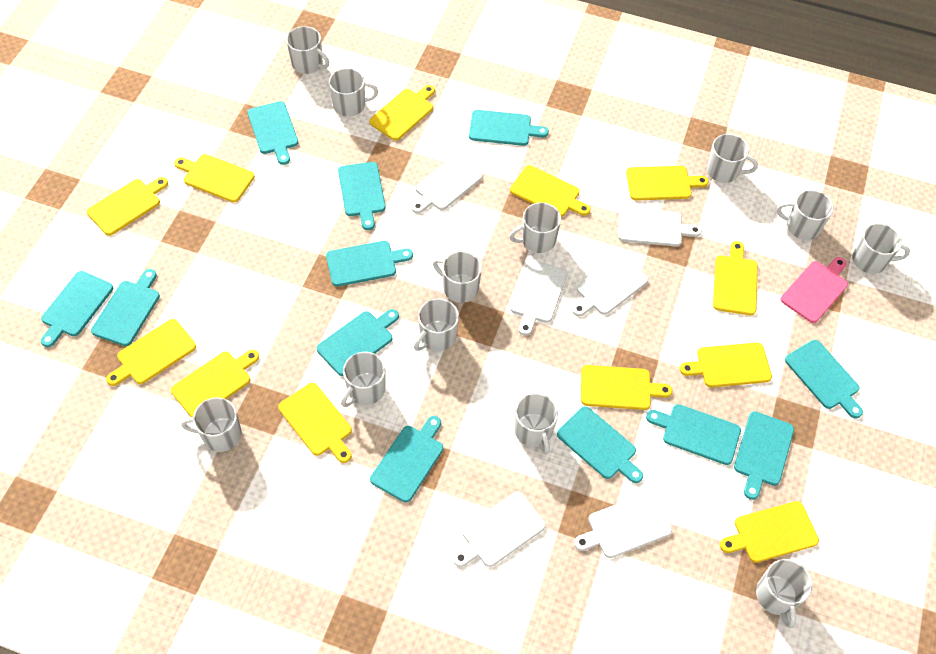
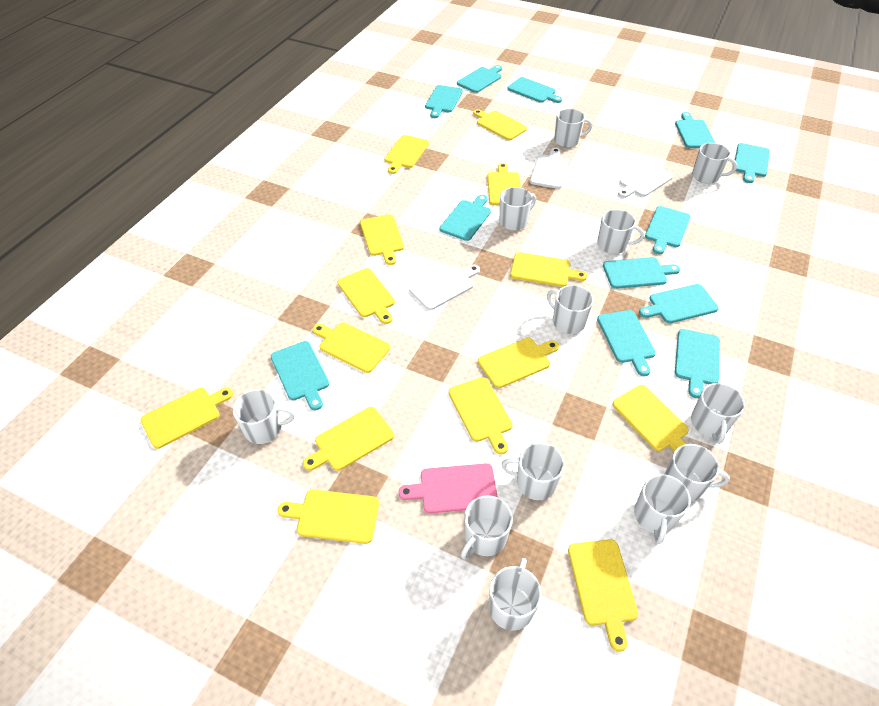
white cutting board: 6 -> 3
yellow cutting board: 12 -> 14

